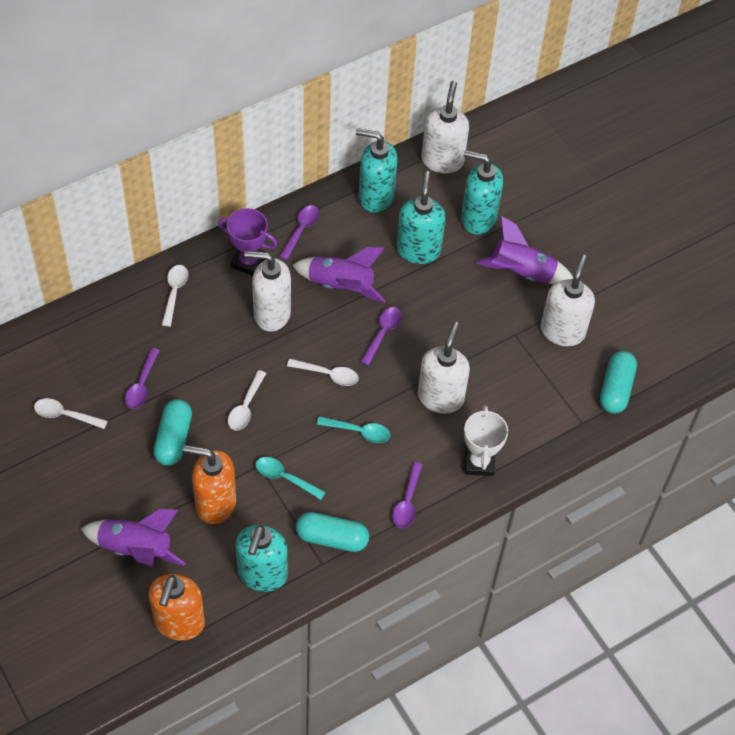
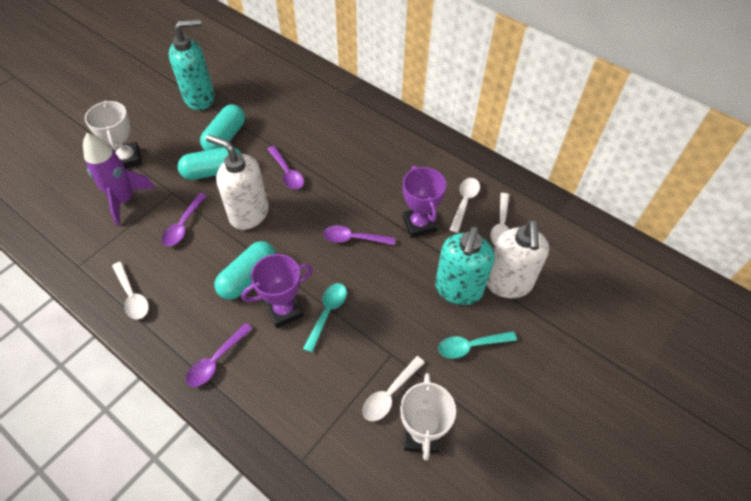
orange soap dispenser: 2 -> 0
purple rocket: 3 -> 1
purple trophy: 1 -> 2
turquoise soap dispenser: 4 -> 2
white soap dispenser: 4 -> 2
white trophy: 1 -> 2

